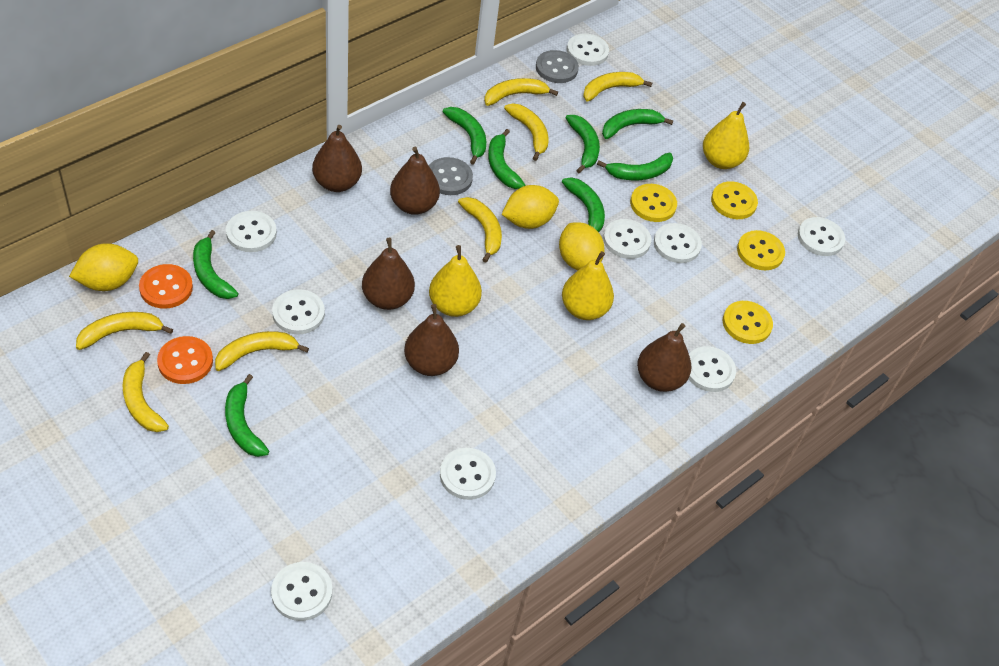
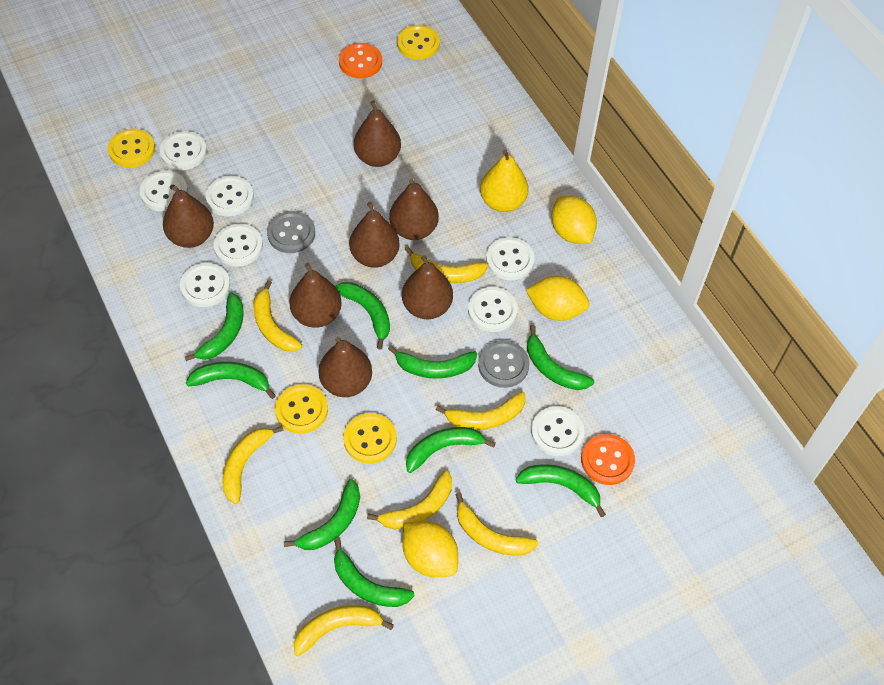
brown pear: 5 -> 7
green banana: 8 -> 9
white button: 9 -> 8
yellow pear: 3 -> 1

